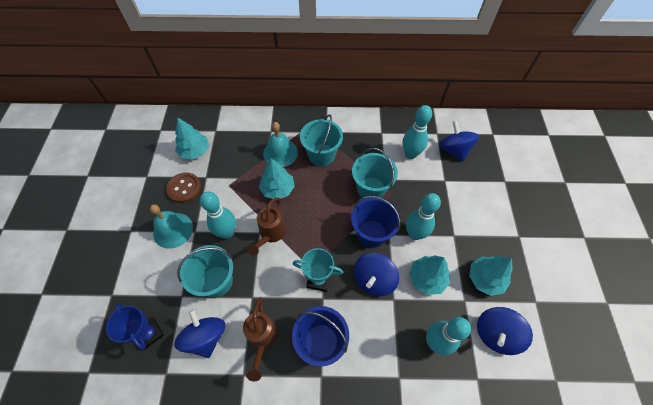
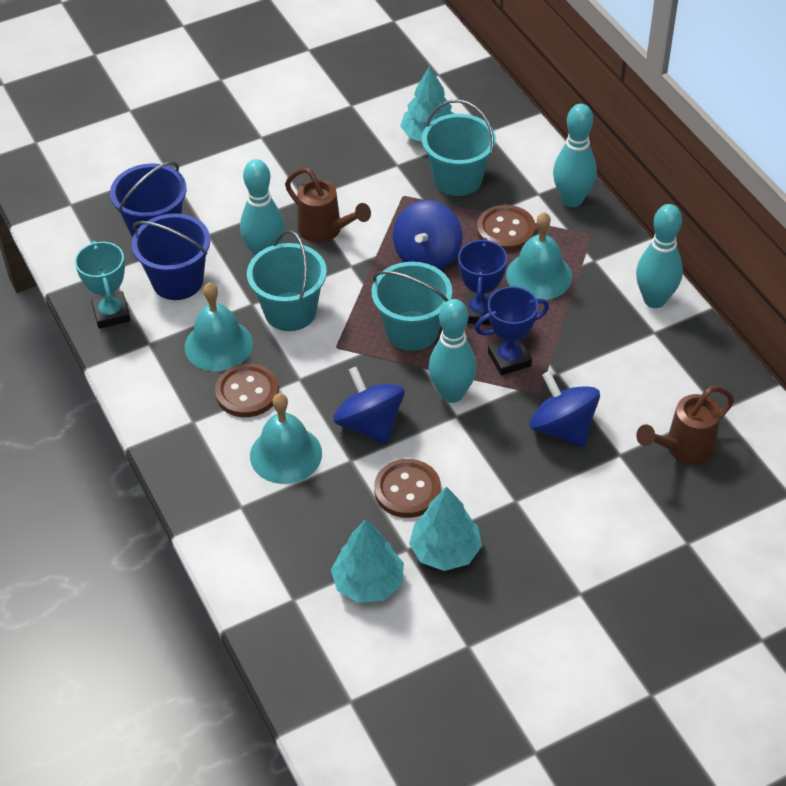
blue spinning top: 4 -> 3
blue trophy: 1 -> 2
brown button: 1 -> 3
turquoise bell: 2 -> 3
turquoise tree: 4 -> 3

